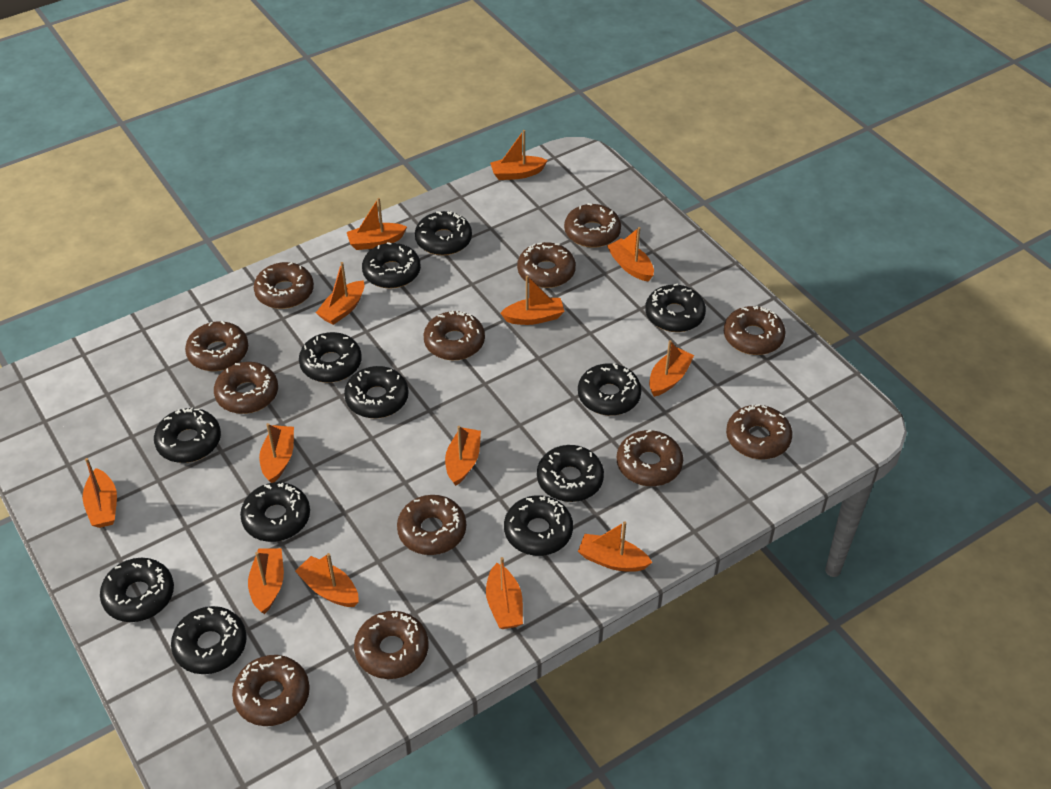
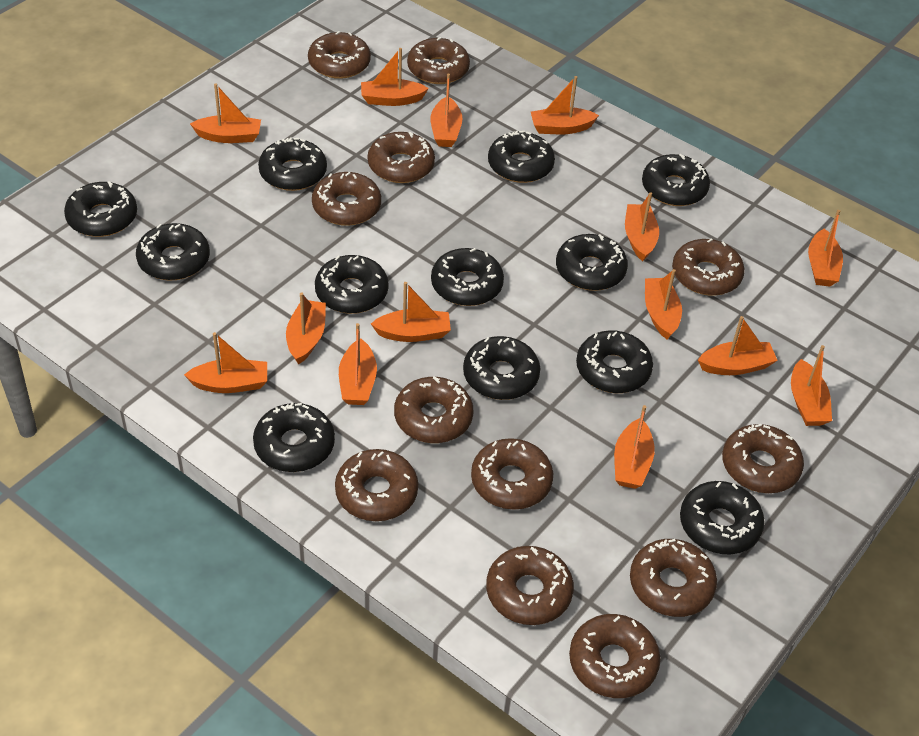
orange boat: 13 -> 14

